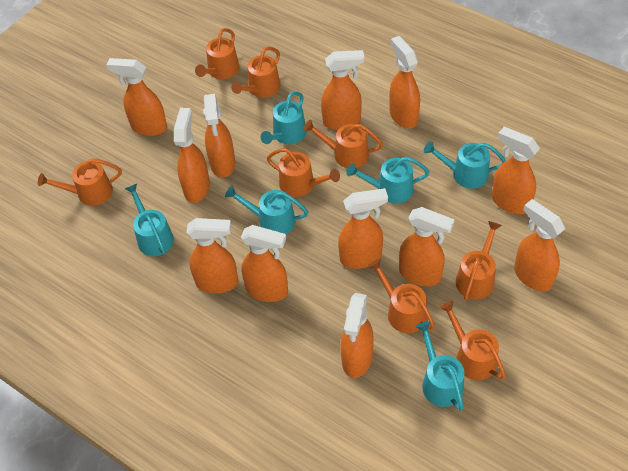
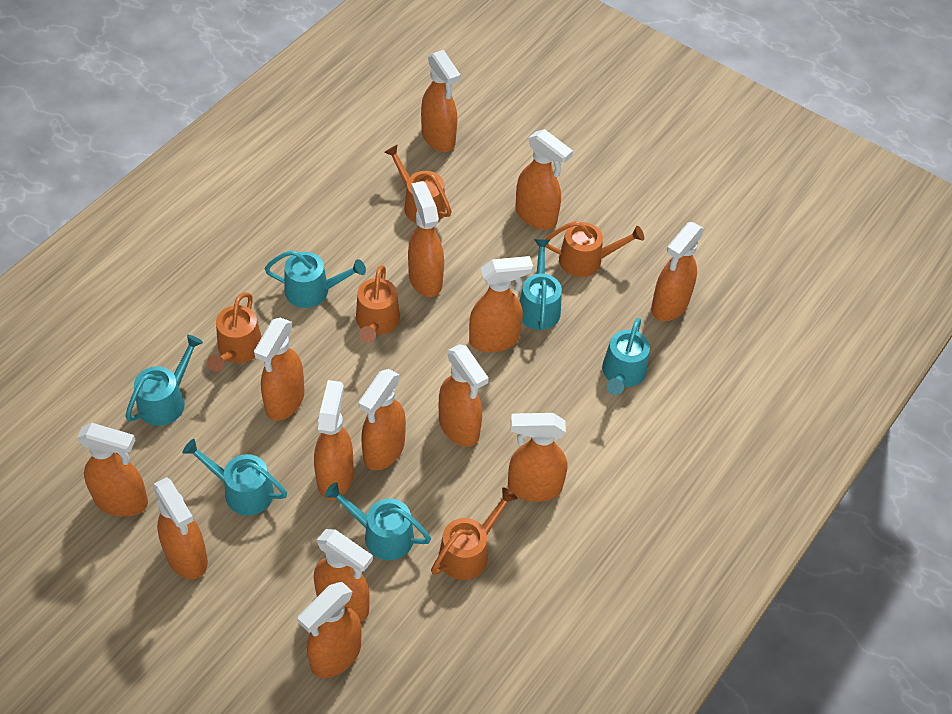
orange spray bottle: 12 -> 14
orange watering can: 8 -> 5

